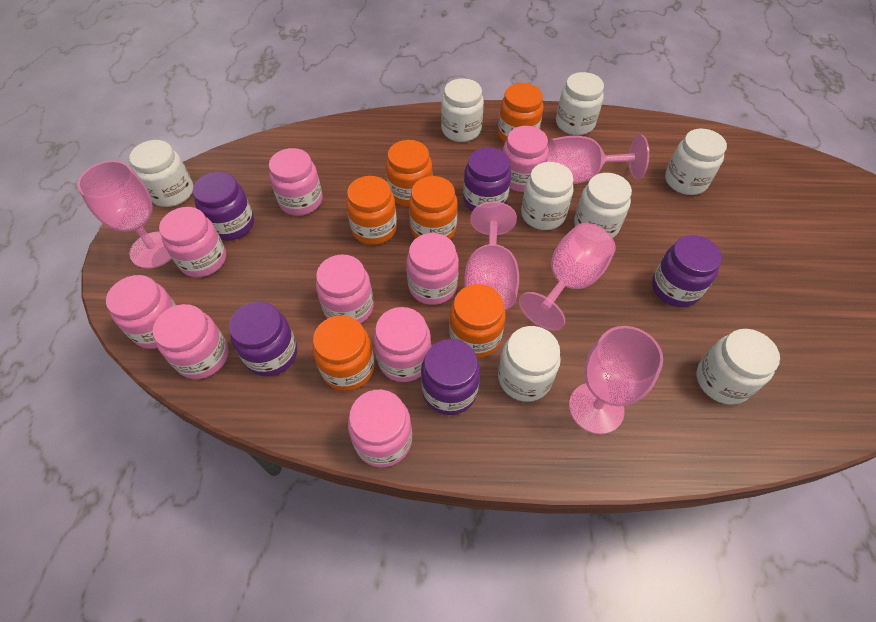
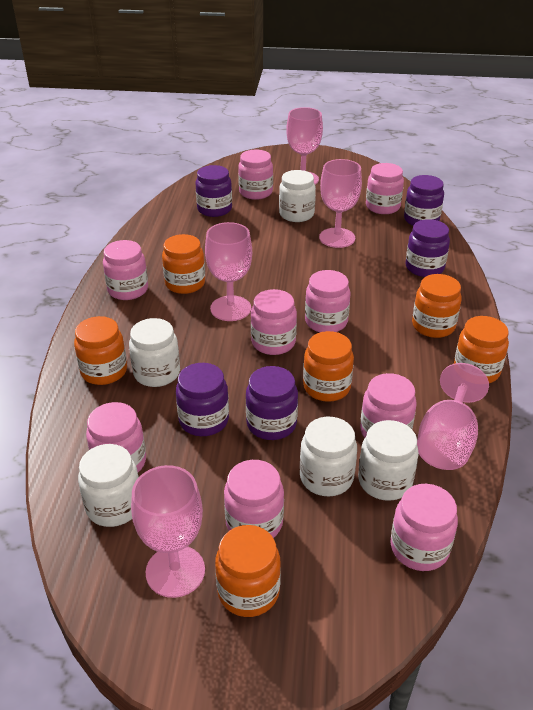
white jar: 8 -> 5

